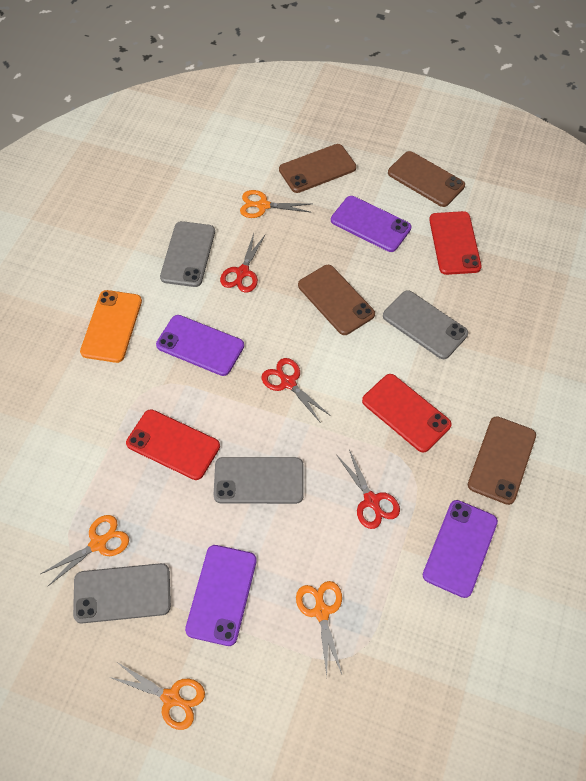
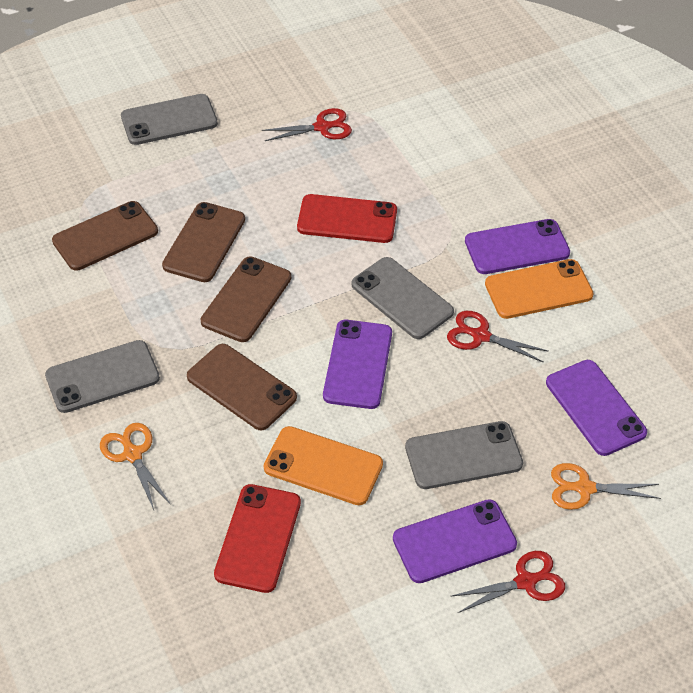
orange phone: 1 -> 2
orange scissors: 4 -> 2
red phone: 3 -> 2

